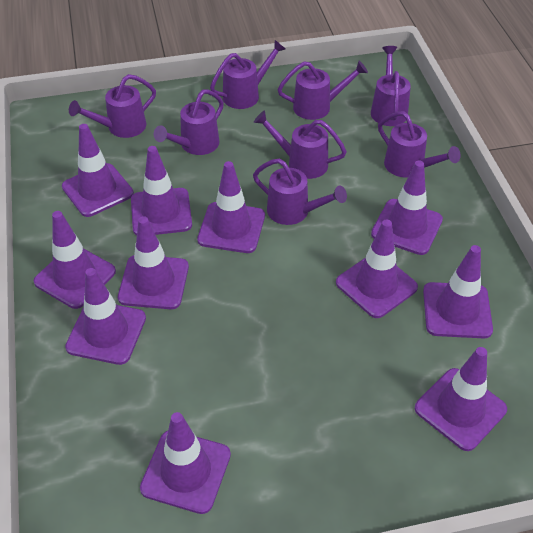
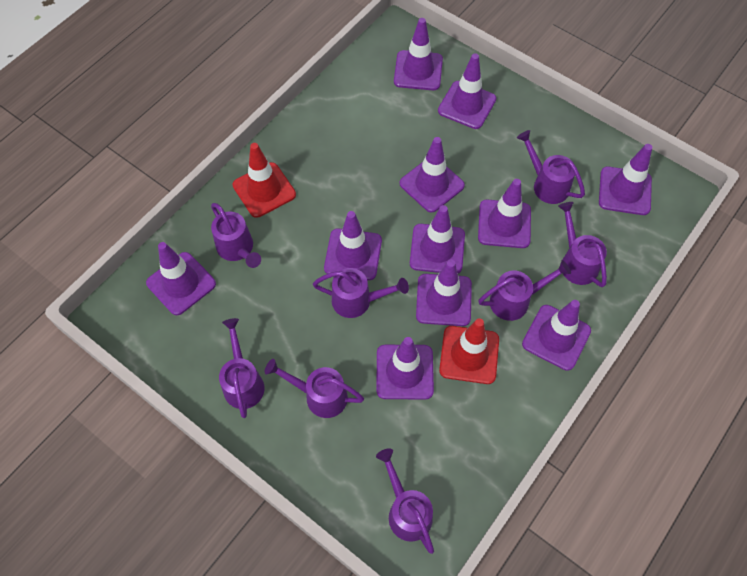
red traffic cone: 0 -> 2

